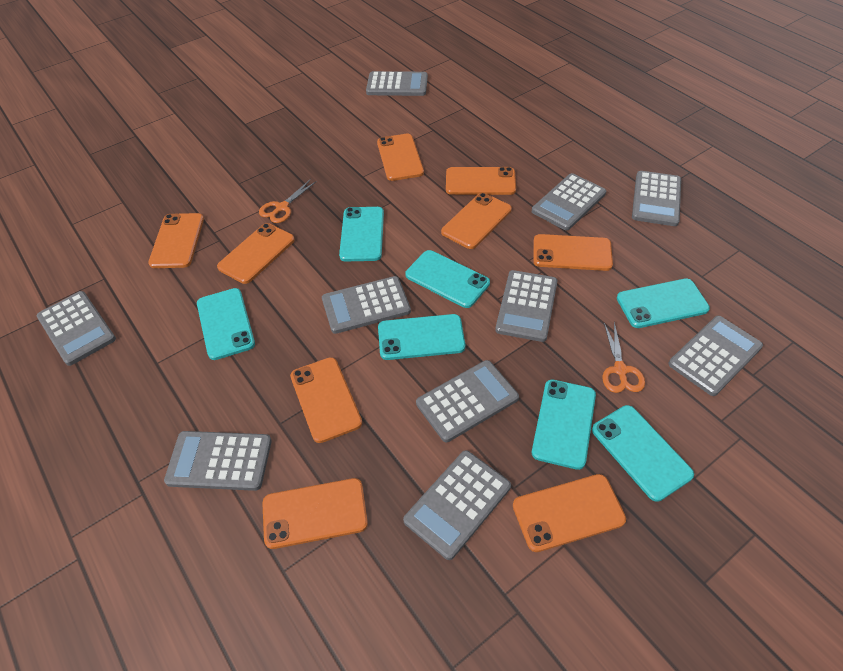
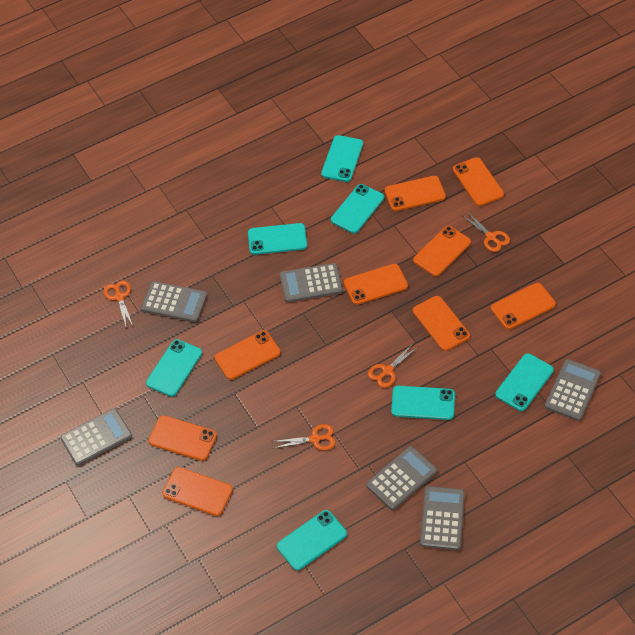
grey calculator: 10 -> 6
orange scissors: 2 -> 4

